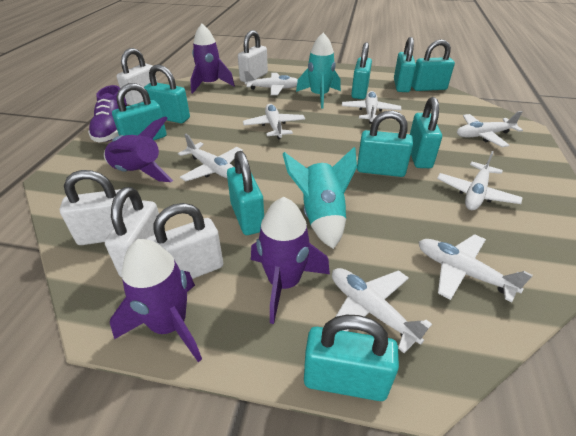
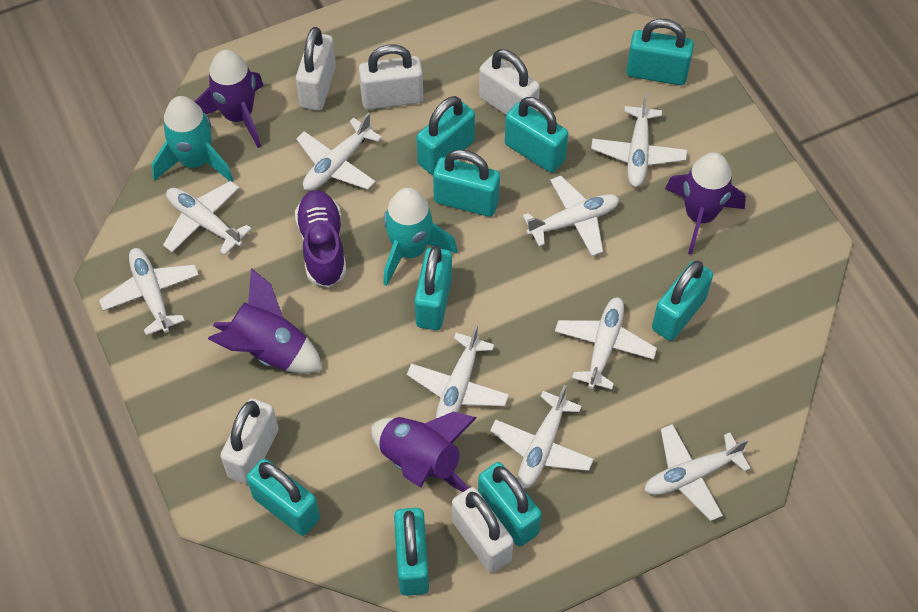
white plane: 8 -> 9

